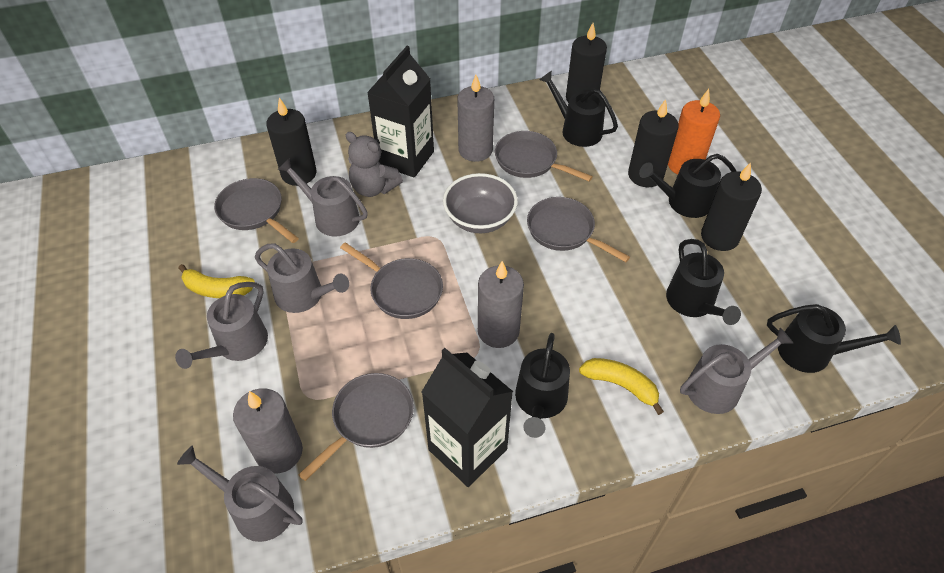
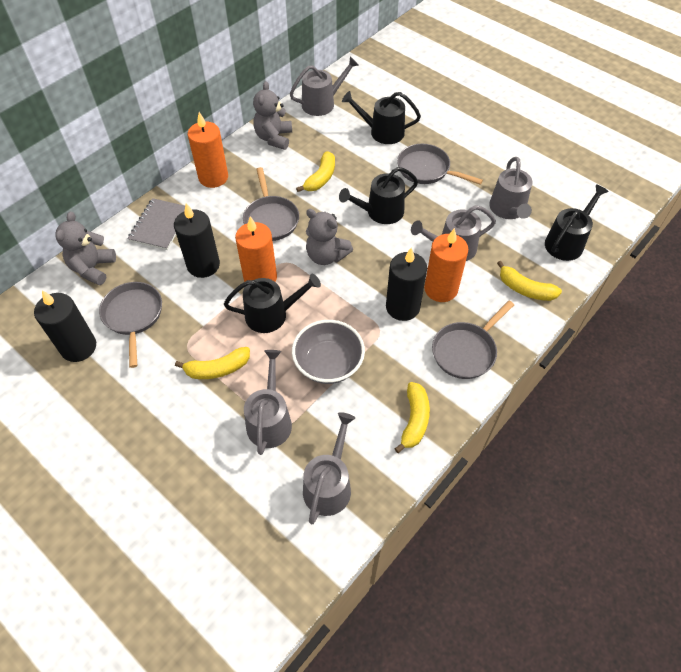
black candle: 4 -> 3
black carton: 2 -> 0
black watering can: 5 -> 4
grey candle: 3 -> 0
grey notebook: 0 -> 1
grey pan: 5 -> 4
grey teddy bear: 1 -> 3
orange candle: 1 -> 3
yellow banana: 2 -> 4

